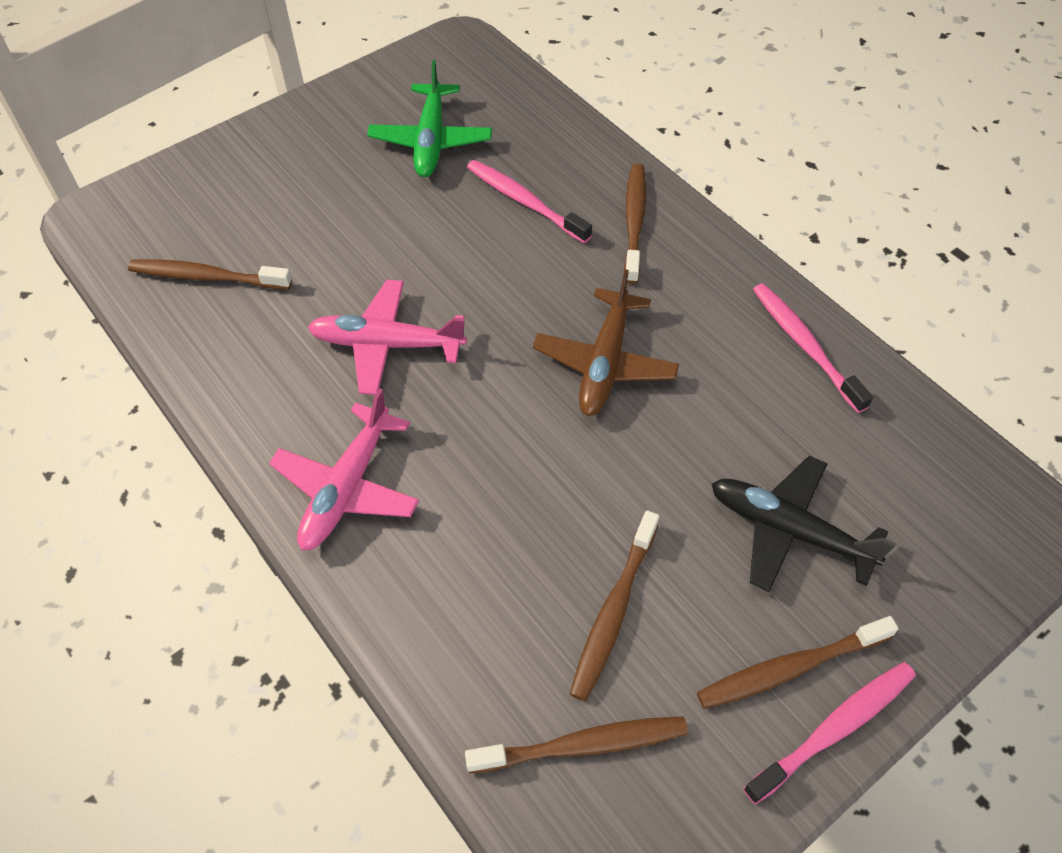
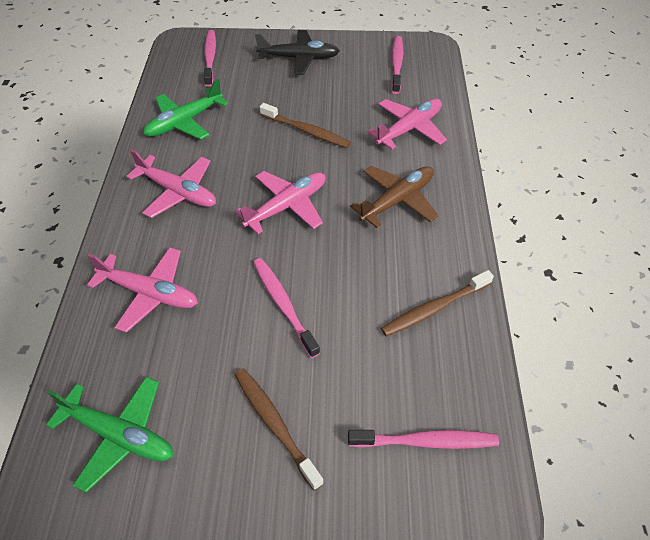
brown toothbrush: 5 -> 3
green plane: 1 -> 2
pink plane: 2 -> 4
pink toothbrush: 3 -> 4

